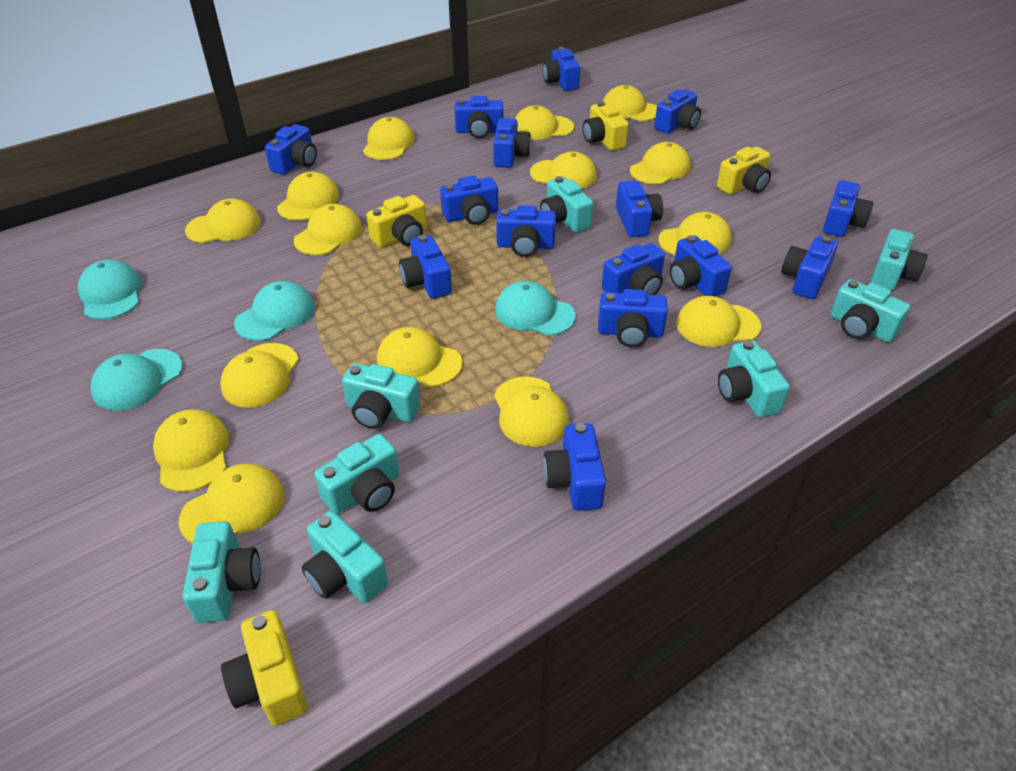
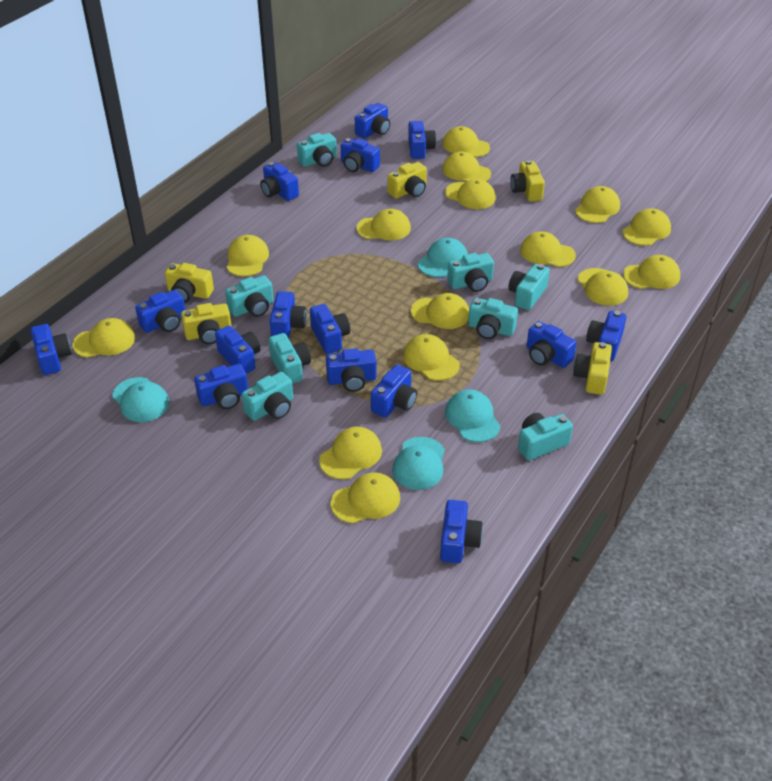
yellow camera: 4 -> 5

